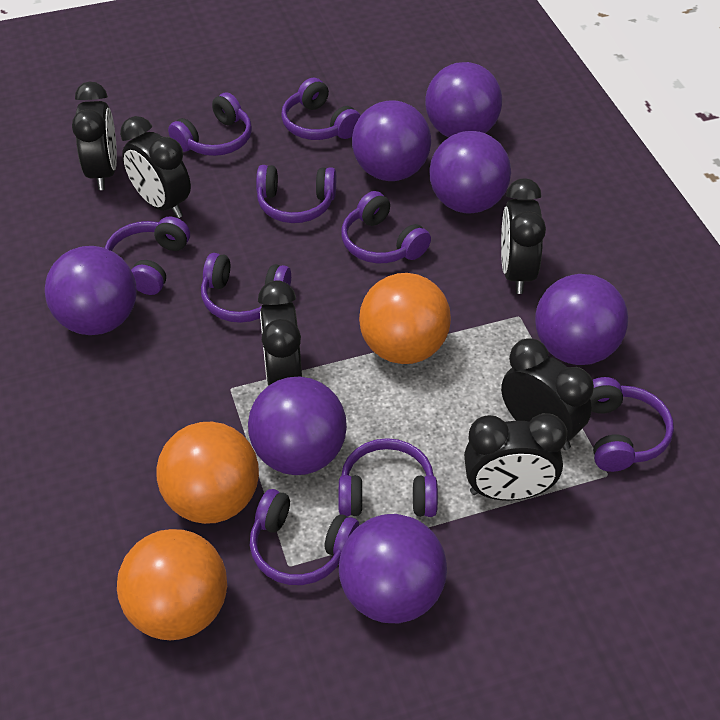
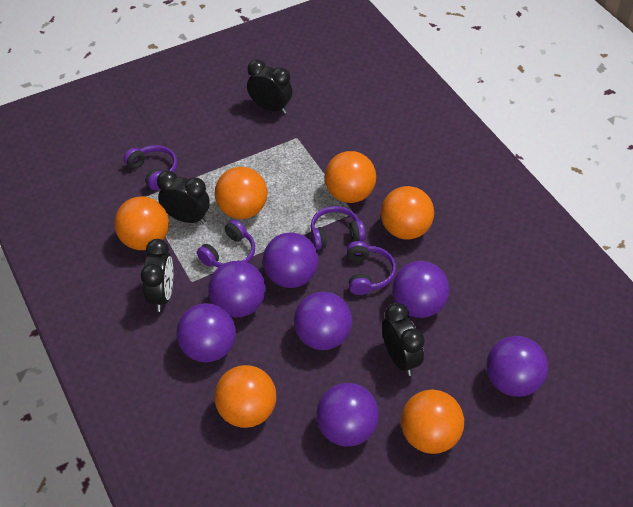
black clock: 6 -> 4
orange ball: 3 -> 6
purple headphones: 9 -> 4

